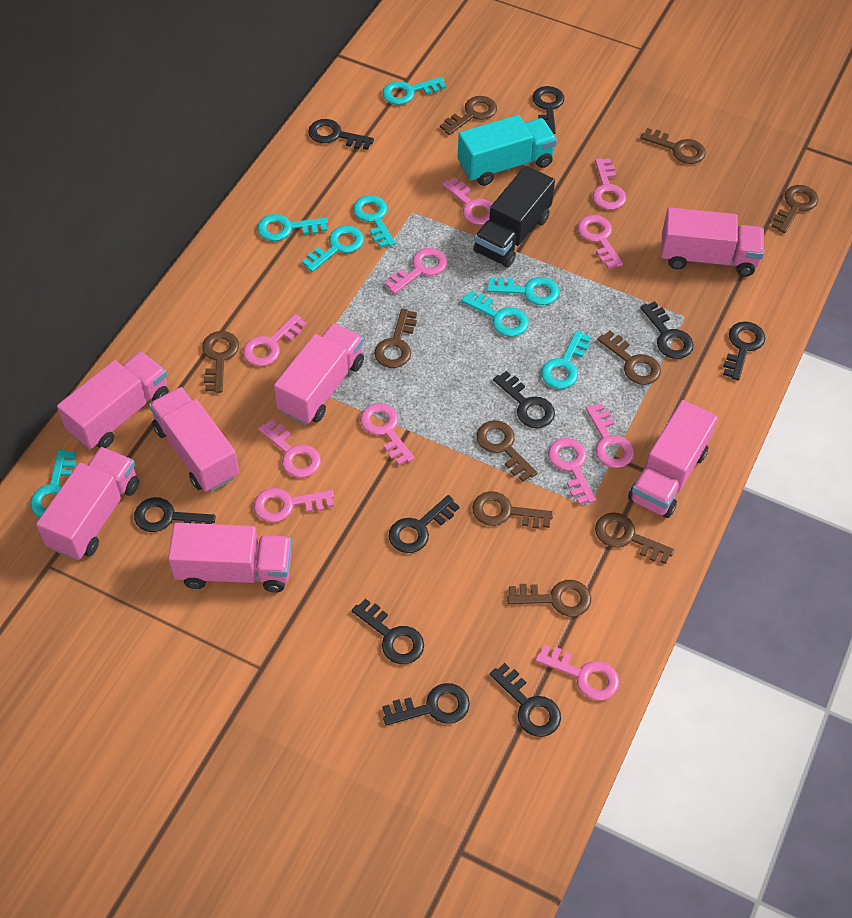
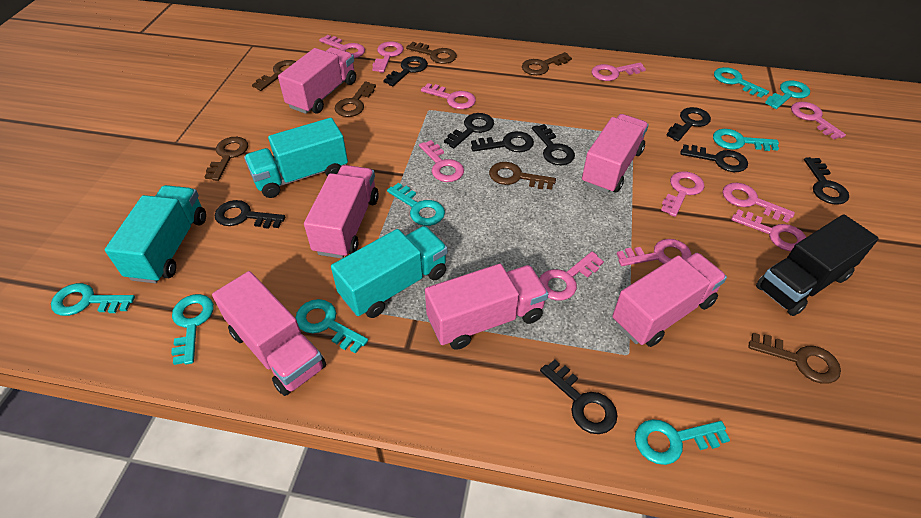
black key: 10 -> 9
brown key: 10 -> 7
pink truck: 7 -> 6
turquoise truck: 1 -> 3

